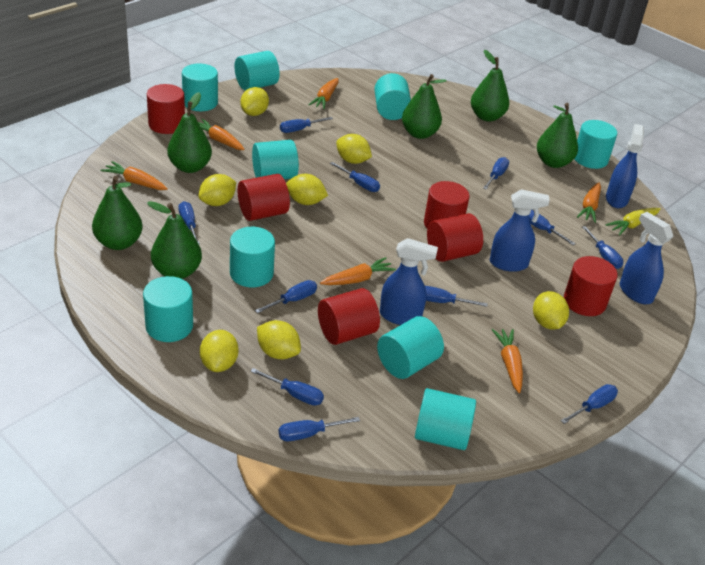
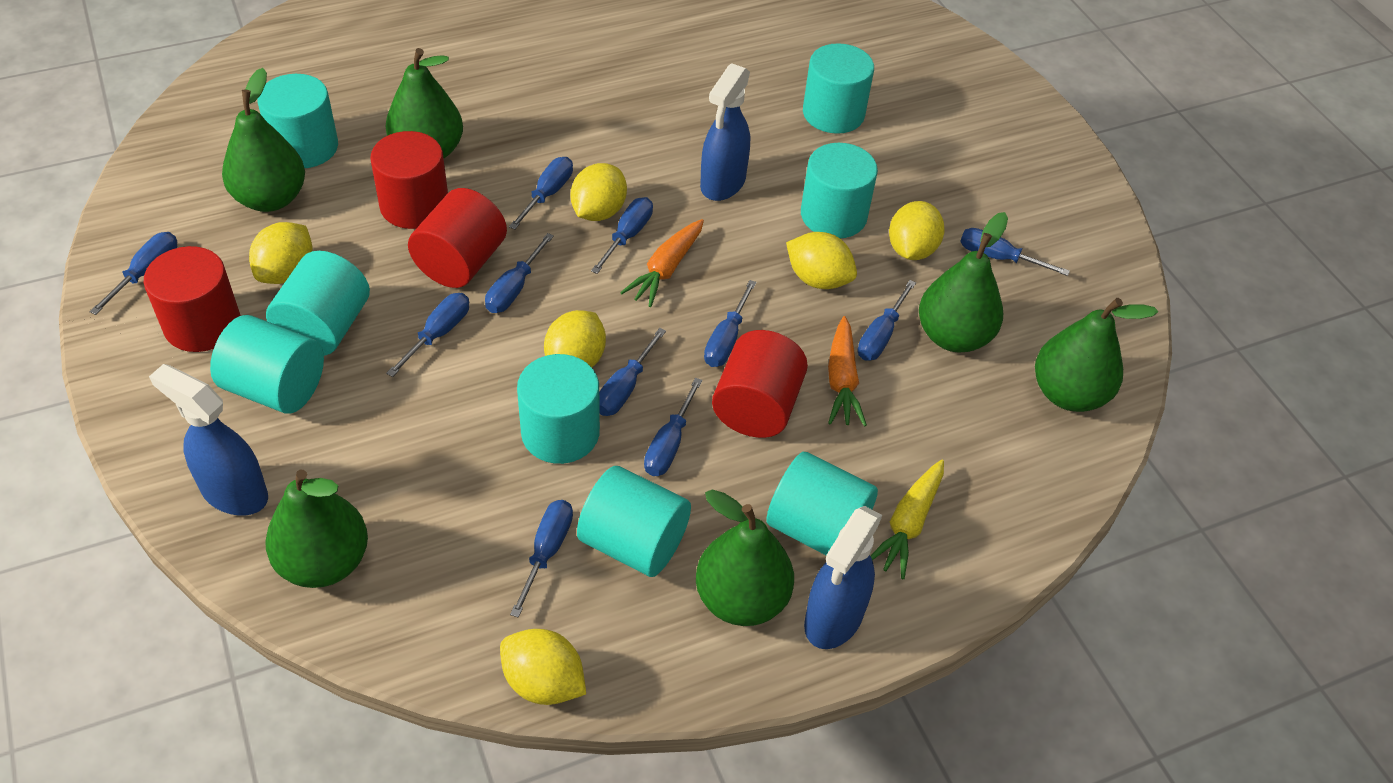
blue spray bottle: 4 -> 3
orange carrot: 6 -> 2
red cylinder: 6 -> 4
turquoise cylinder: 9 -> 8
yellow lemon: 7 -> 6

